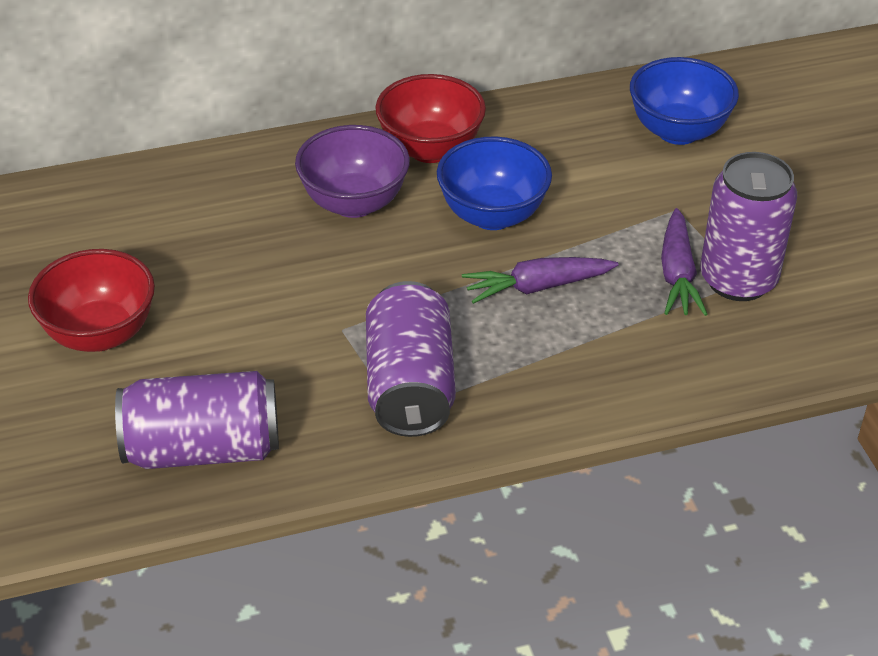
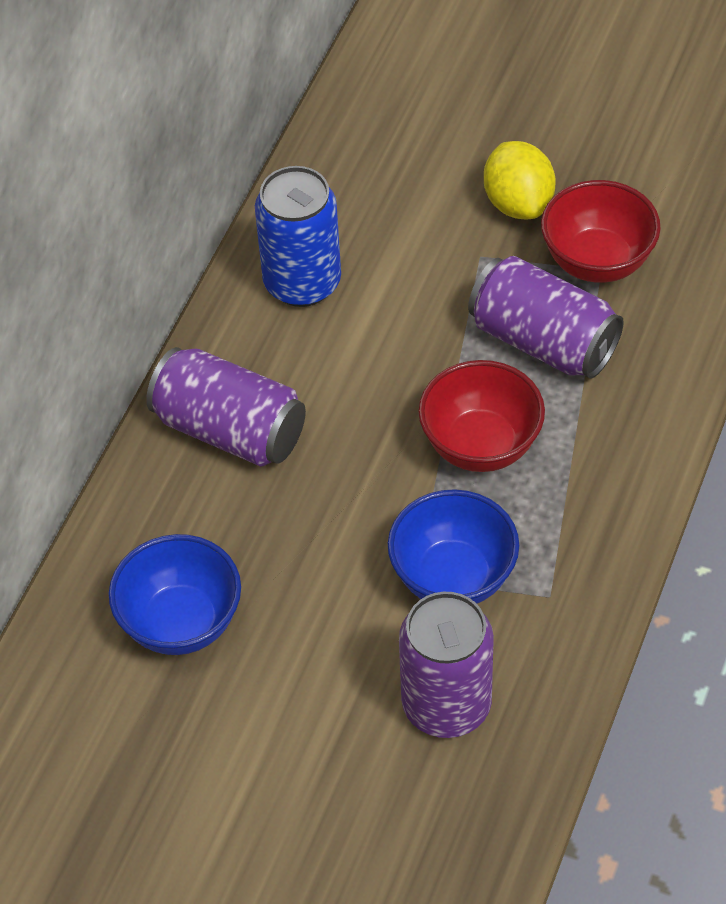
blue can: 0 -> 1
purple bowl: 1 -> 0
purple carrot: 2 -> 0
yellow lemon: 0 -> 1

